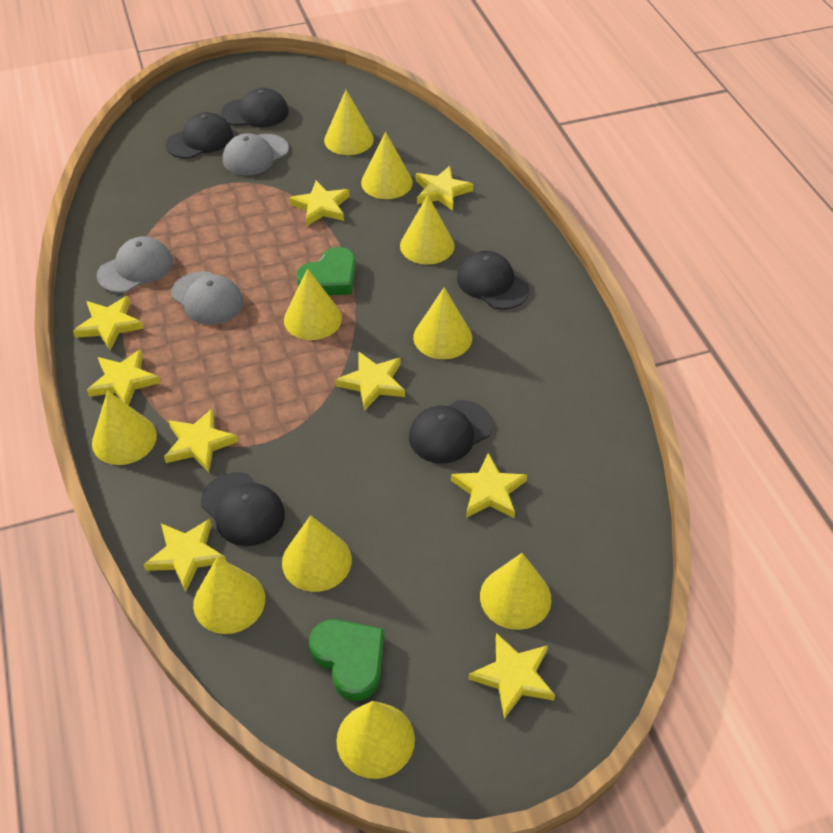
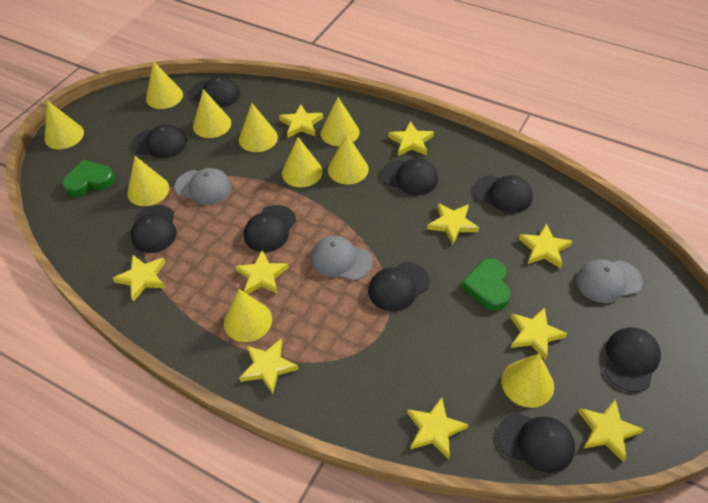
black cap: 5 -> 9
yellow star: 9 -> 10

